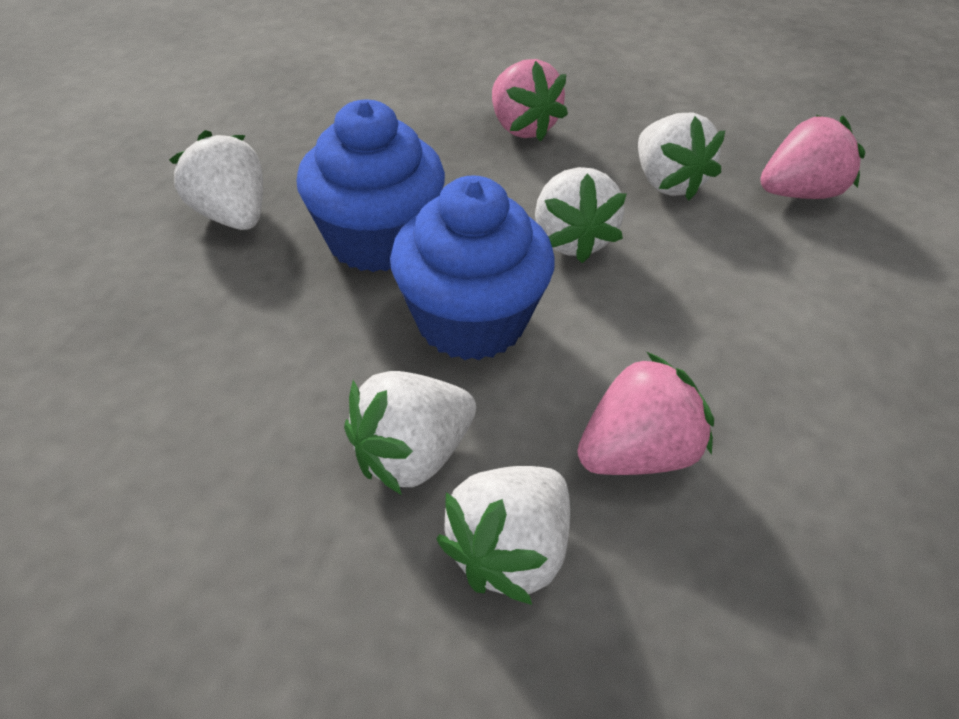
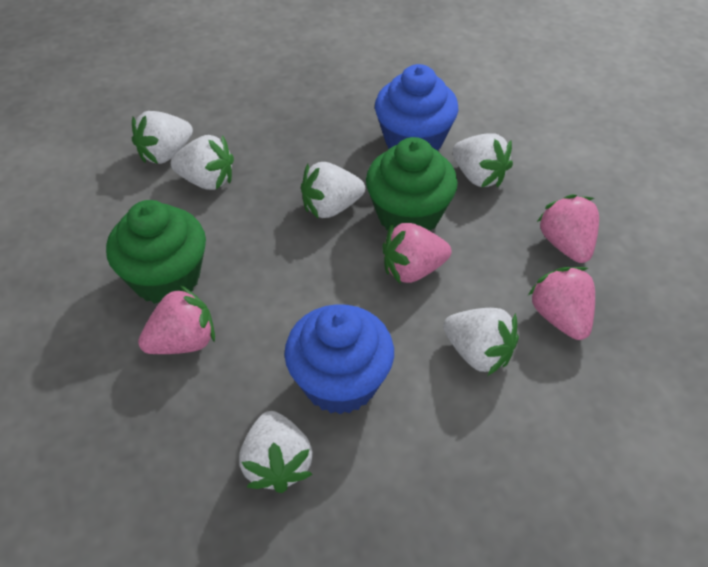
green cupcake: 0 -> 2
pink strawberry: 3 -> 4
white strawberry: 5 -> 6

